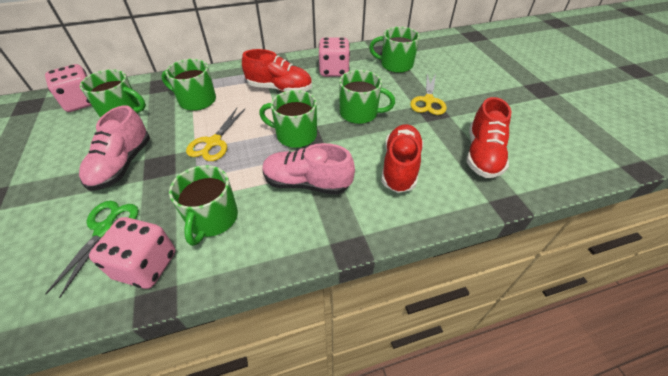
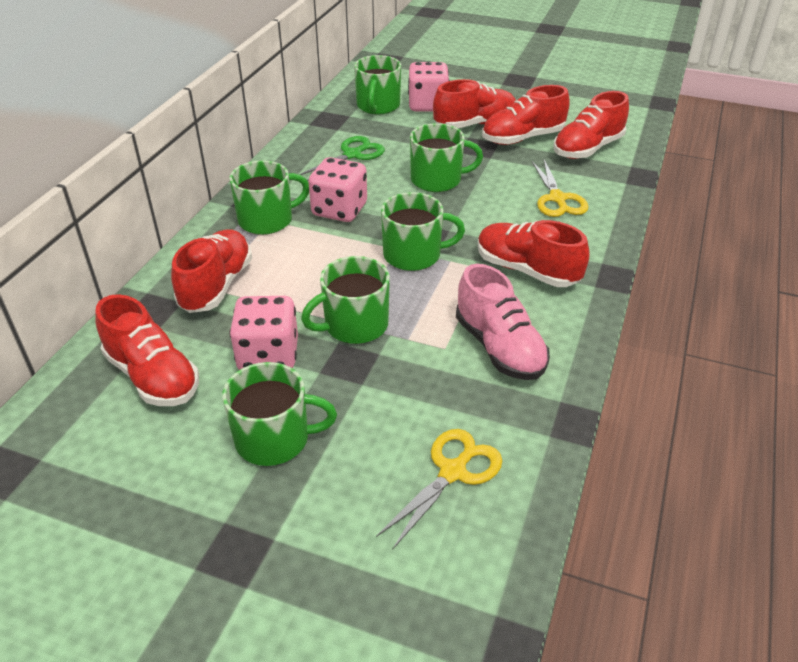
pink shoe: 2 -> 1
red shoe: 3 -> 6

